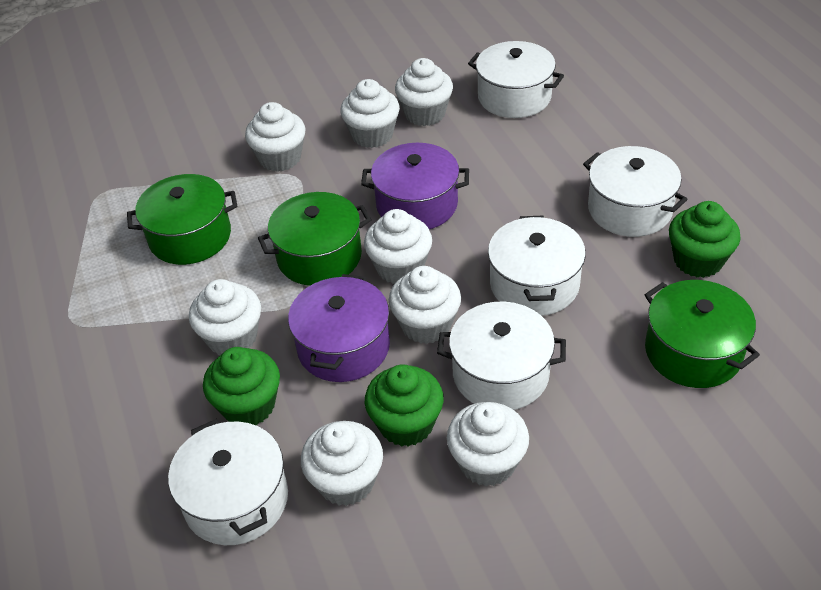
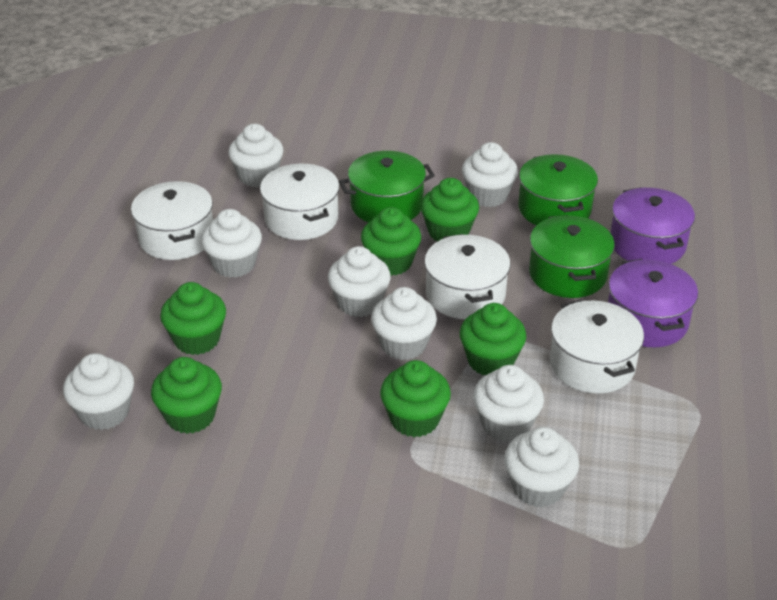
green cupcake: 3 -> 6
white pot: 5 -> 4

